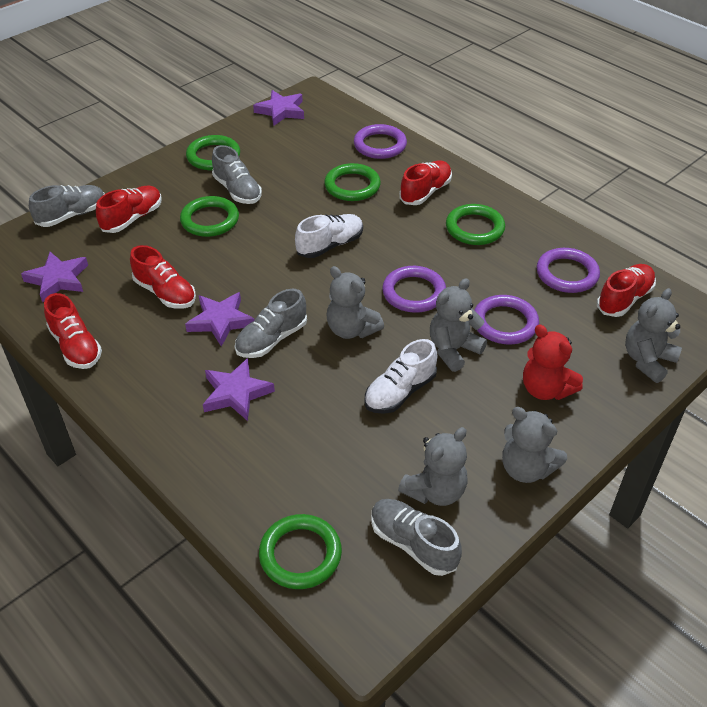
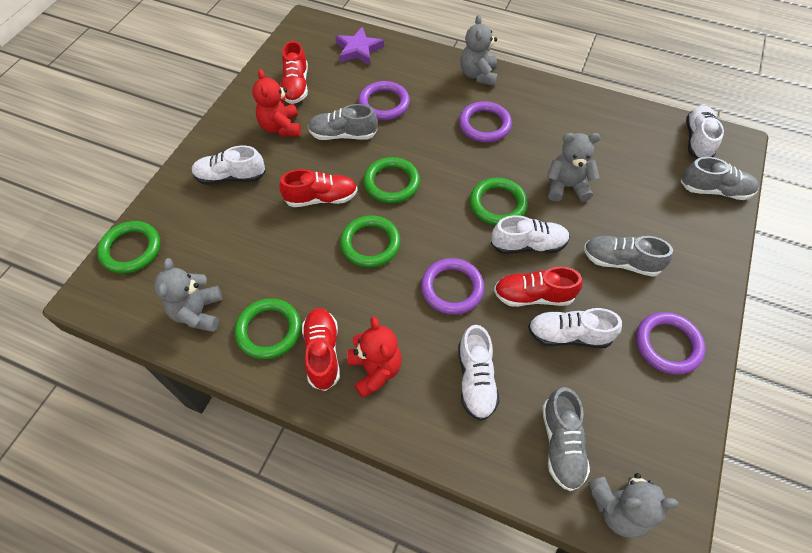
grey teddy bear: 5 -> 4
purple star: 4 -> 1
red shoe: 5 -> 4
red teddy bear: 1 -> 2
white shoe: 2 -> 5

